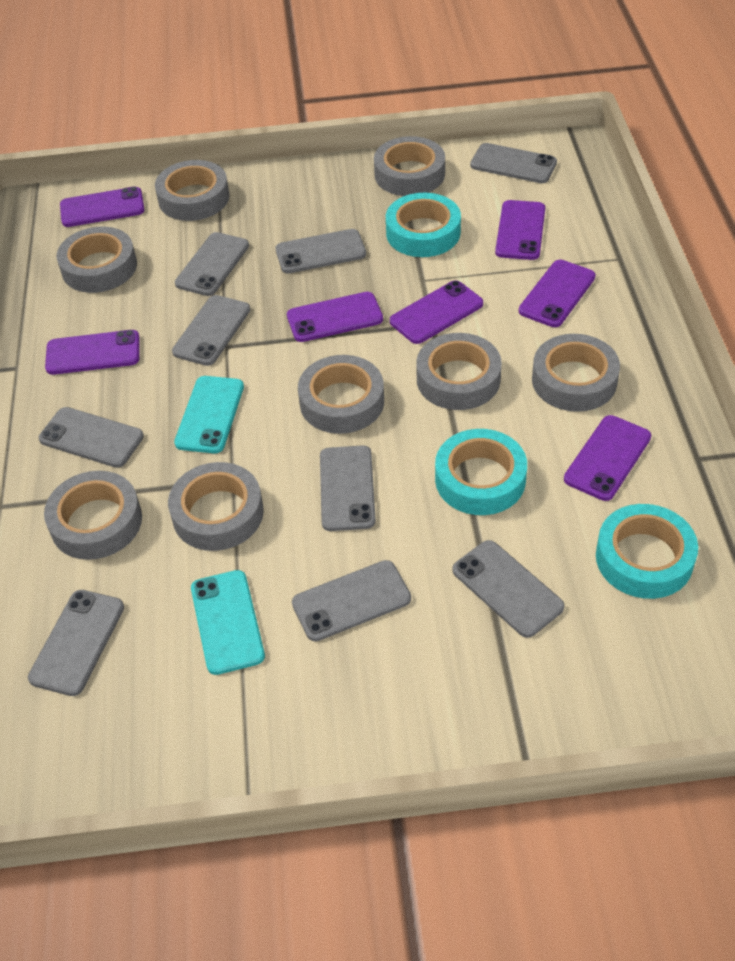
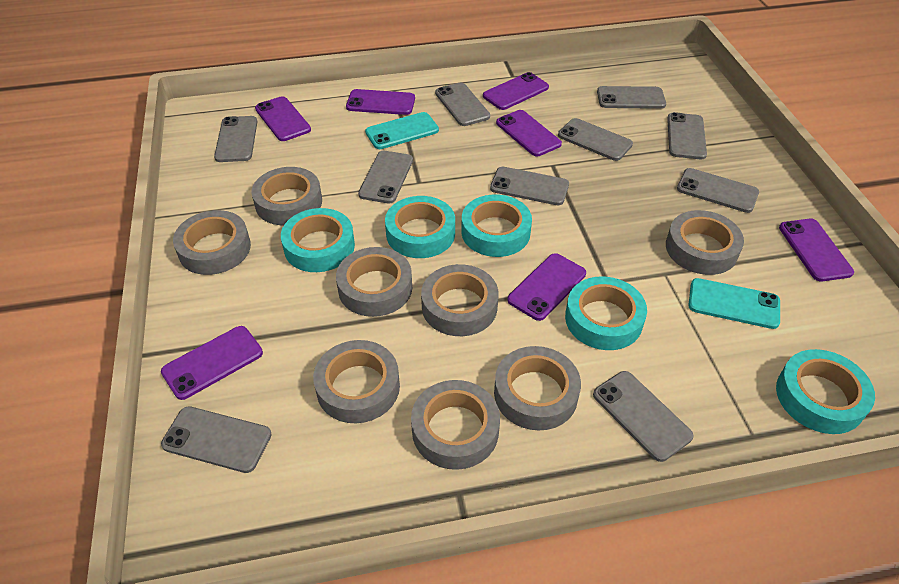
grey phone: 9 -> 10
turquoise tape: 3 -> 5

